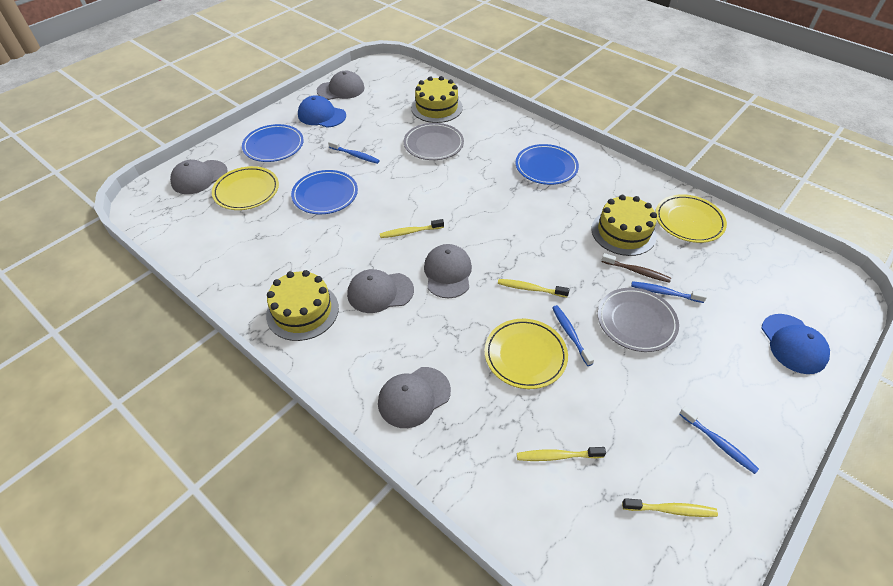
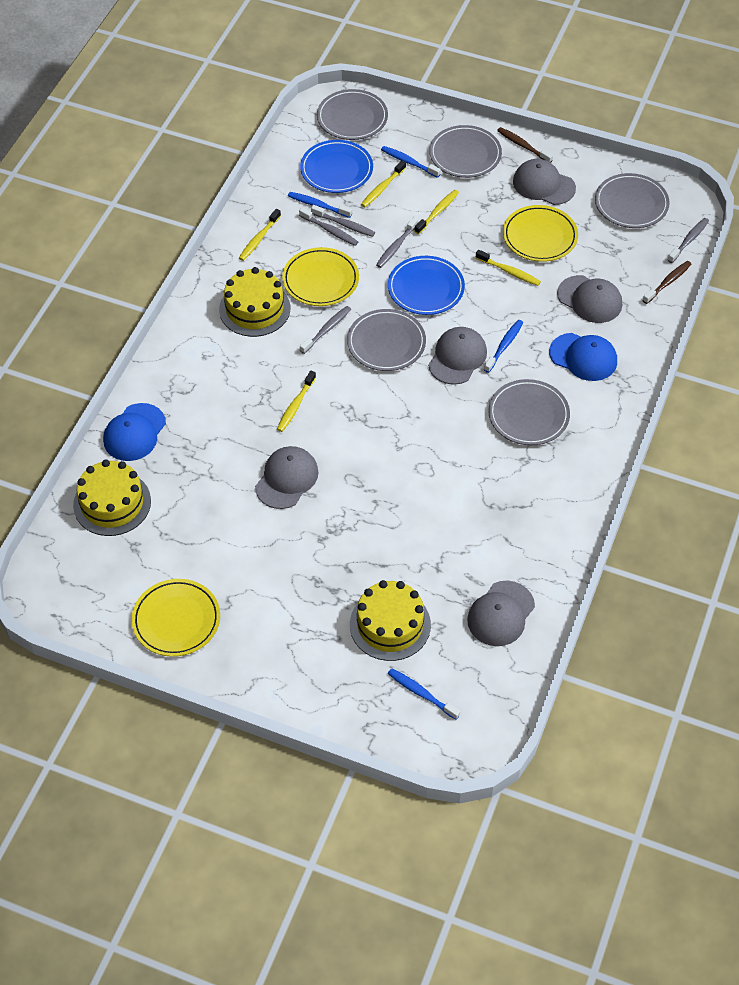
blue plate: 3 -> 2
brown toothbrush: 1 -> 2
grey plate: 2 -> 5
grey toothbrush: 0 -> 5
yellow toothbrush: 4 -> 5

